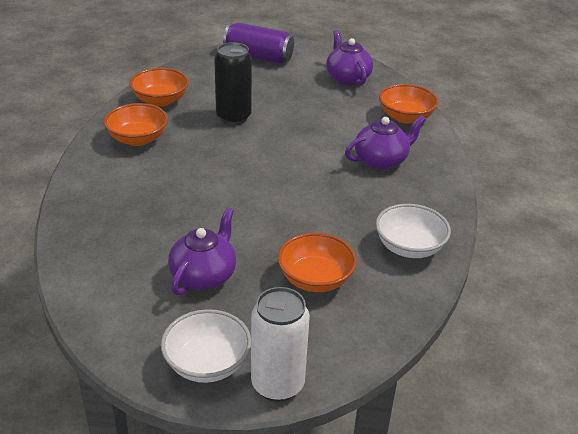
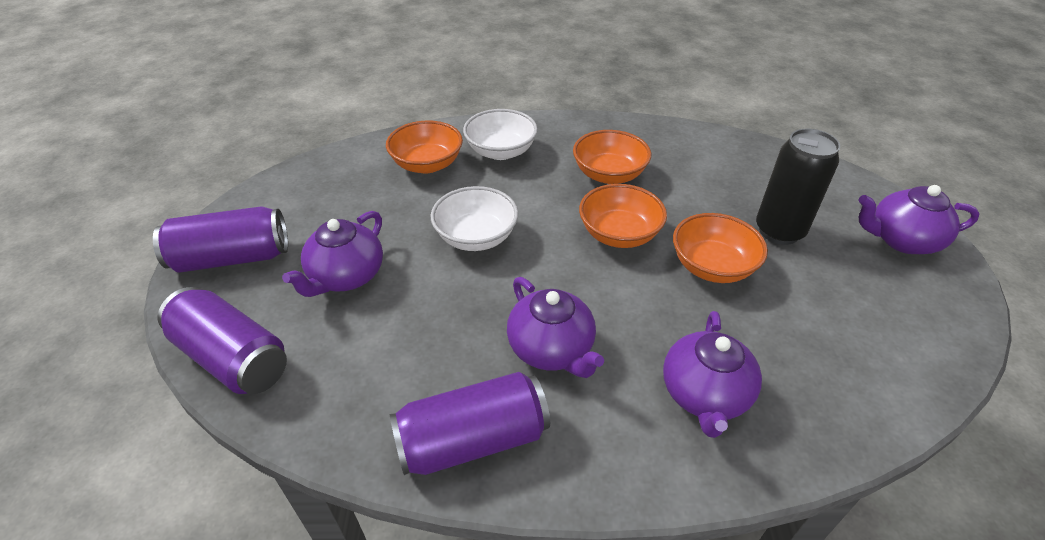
purple can: 1 -> 3
purple teapot: 3 -> 4
white can: 1 -> 0

